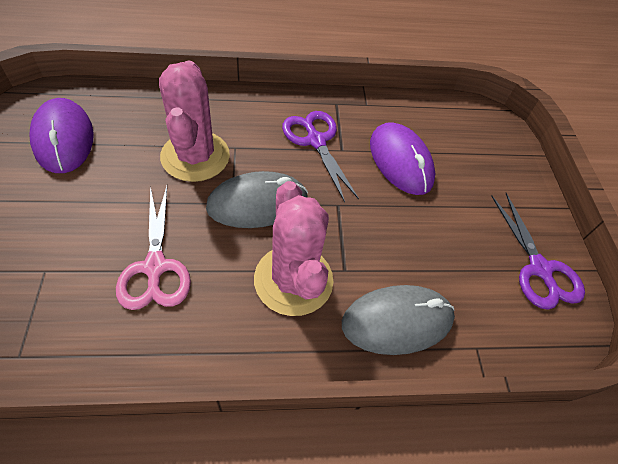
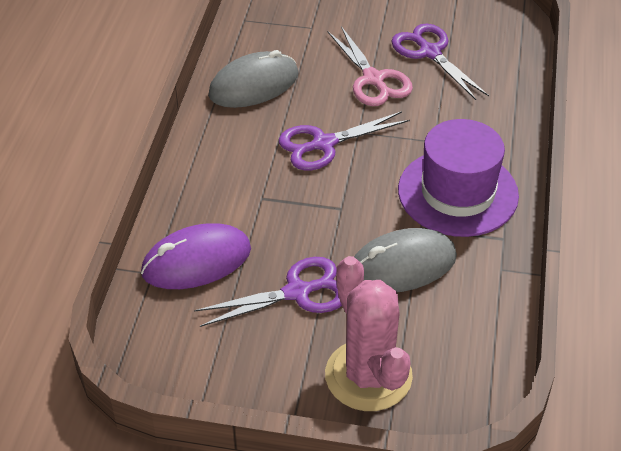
pink cactus: 2 -> 1
purple hat: 0 -> 1
purple mouse: 2 -> 1
purple scissors: 2 -> 3

